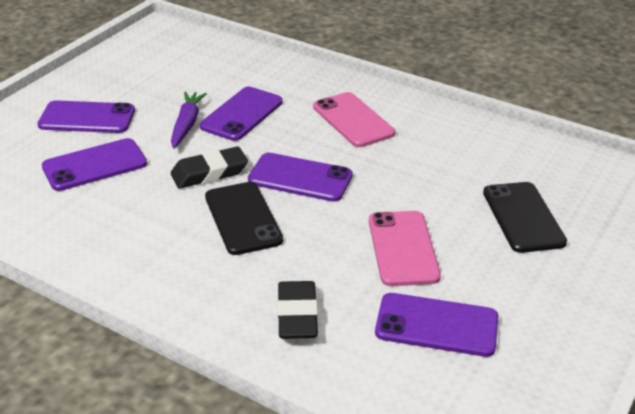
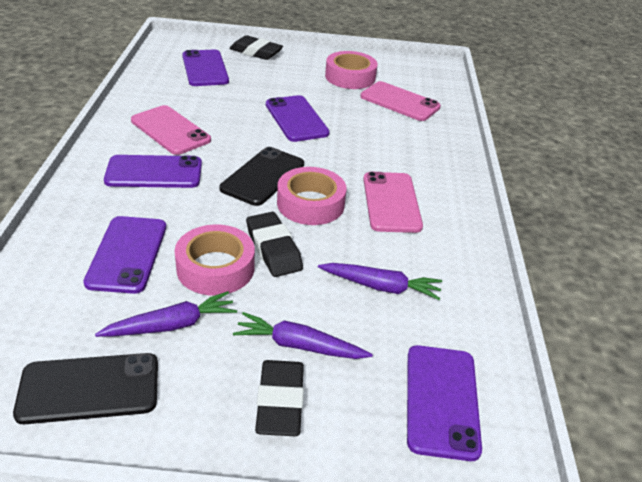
black eraser: 2 -> 3
pink phone: 2 -> 3
pink tape: 0 -> 3
purple carrot: 1 -> 3

